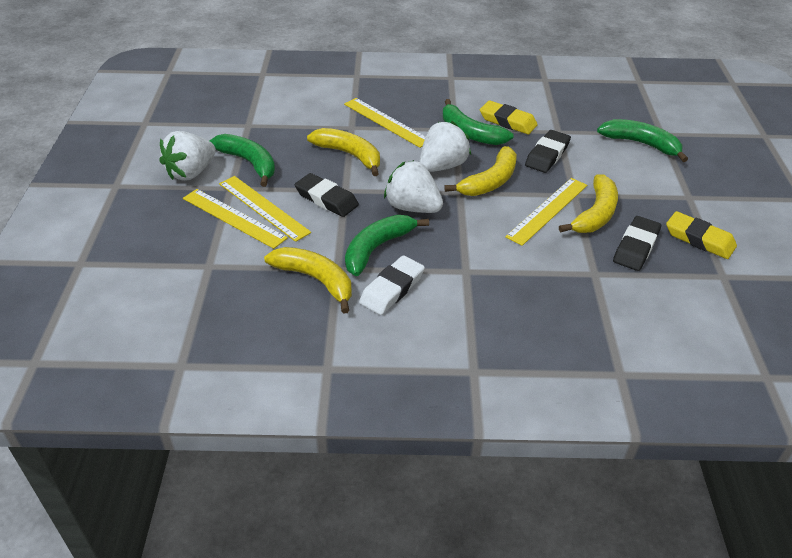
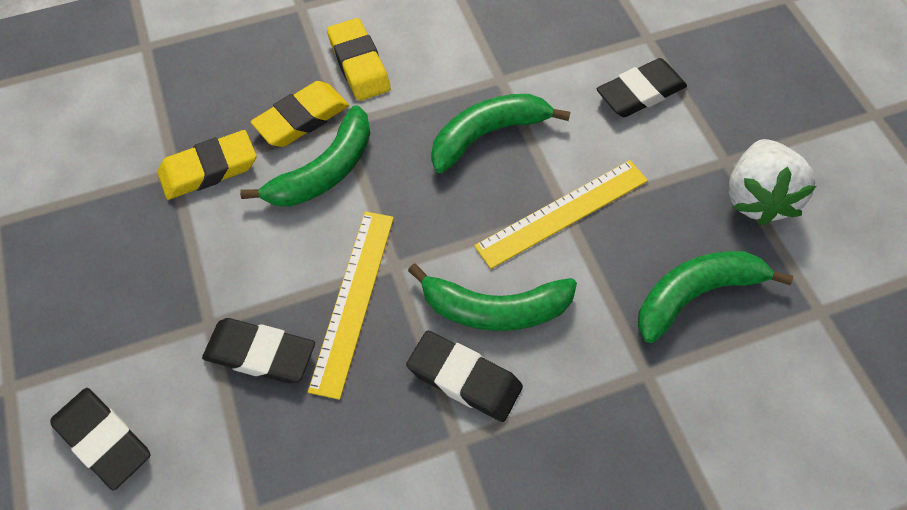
black eraser: 3 -> 4
white eraser: 1 -> 0
white strawberry: 3 -> 1
yellow banana: 4 -> 0
yellow eraser: 2 -> 3
yellow ruler: 4 -> 2

